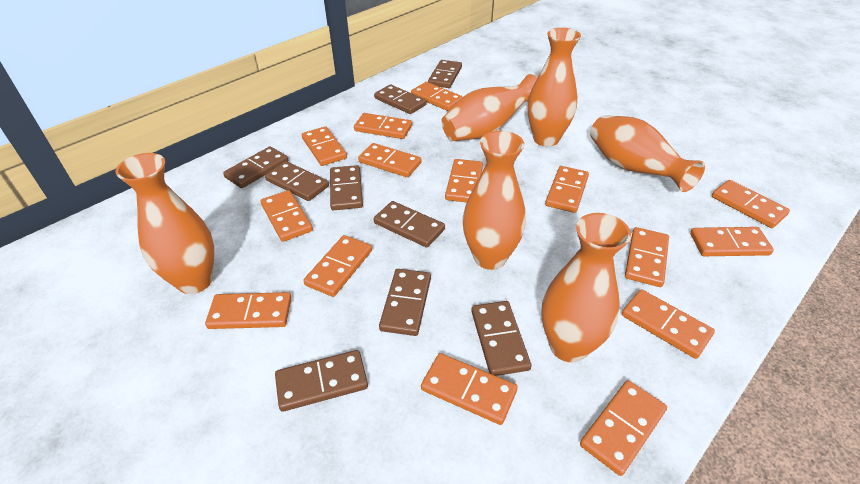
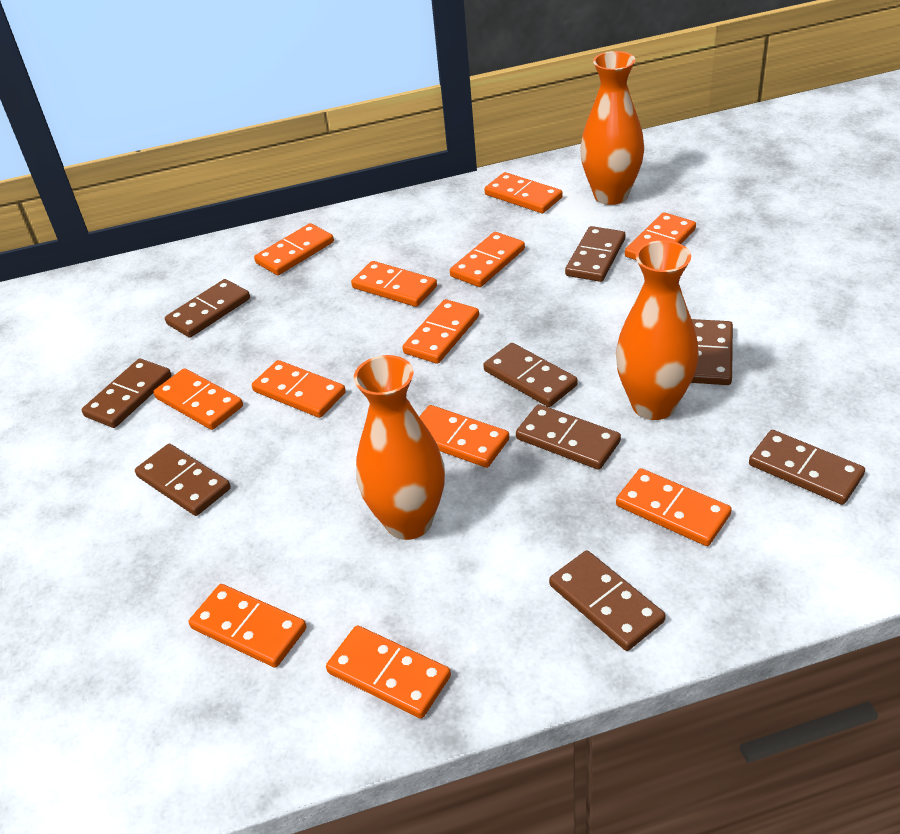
orange domino: 15 -> 12
orange vase: 6 -> 3

